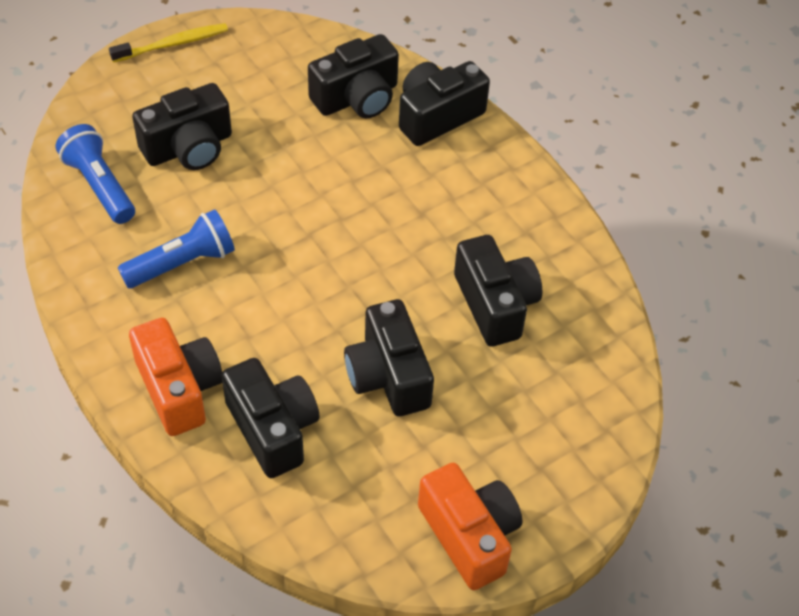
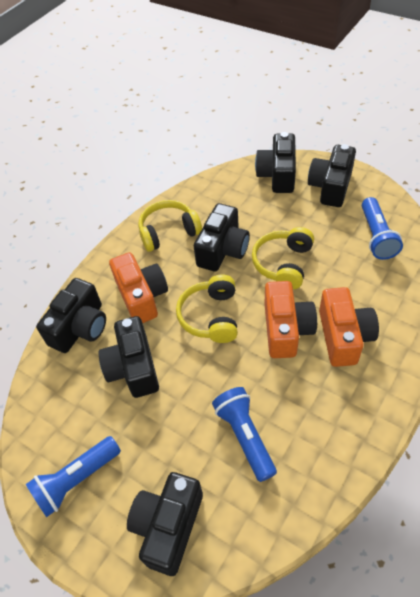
blue flashlight: 2 -> 3
orange camera: 2 -> 3
yellow headphones: 0 -> 3
yellow toothbrush: 1 -> 0

